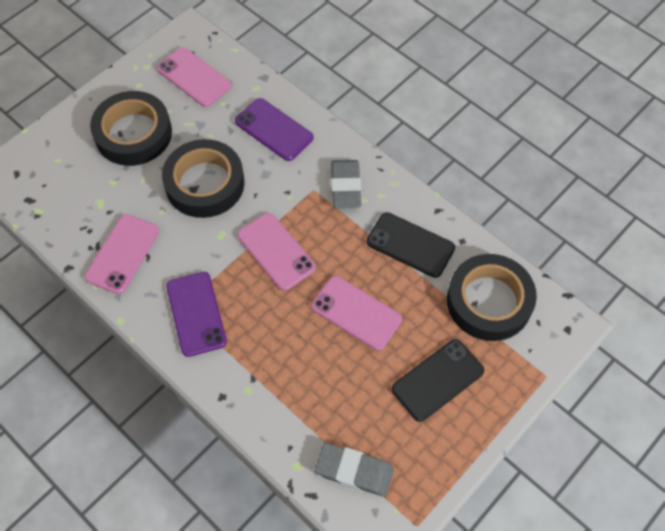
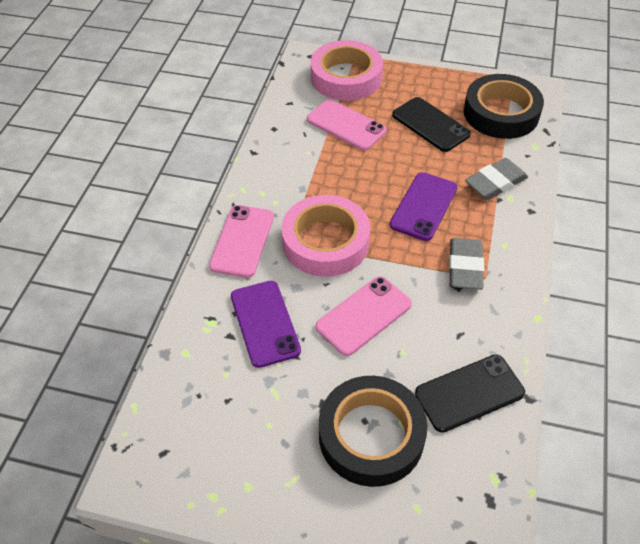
black tape: 3 -> 2
pink phone: 4 -> 3
pink tape: 0 -> 2

